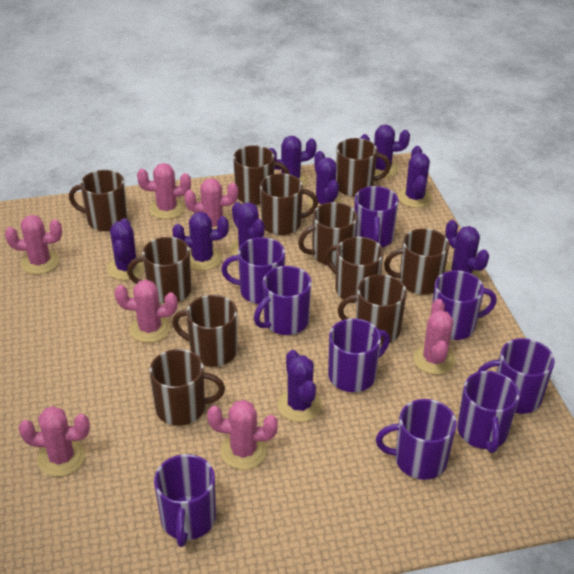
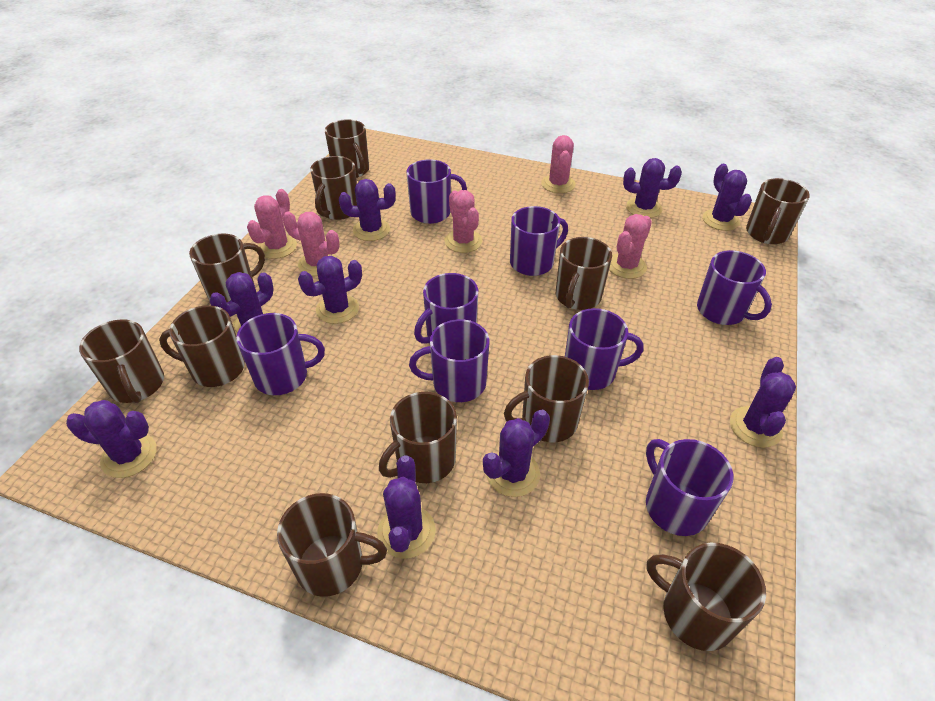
pink cactus: 7 -> 5
purple mug: 9 -> 8

